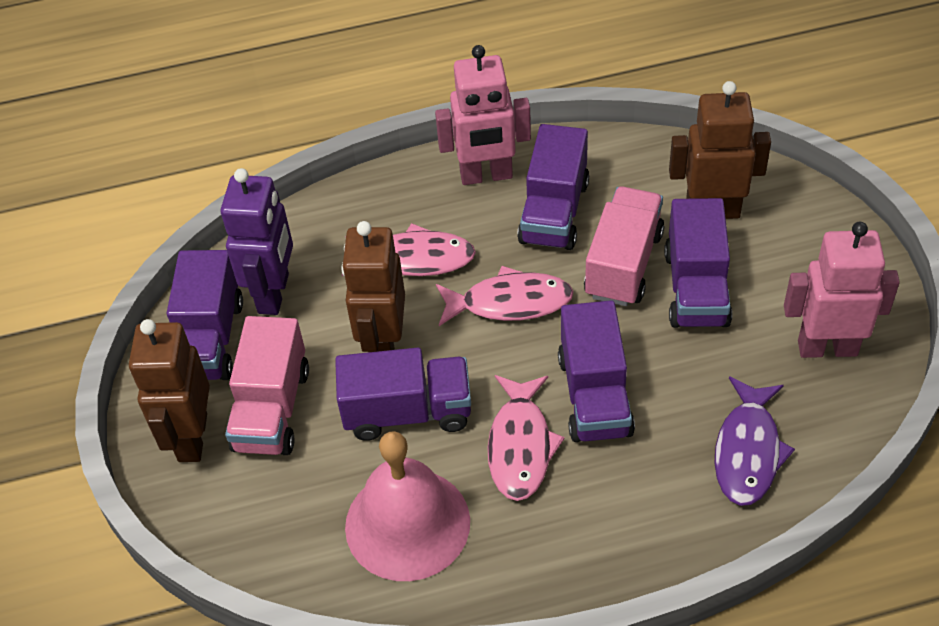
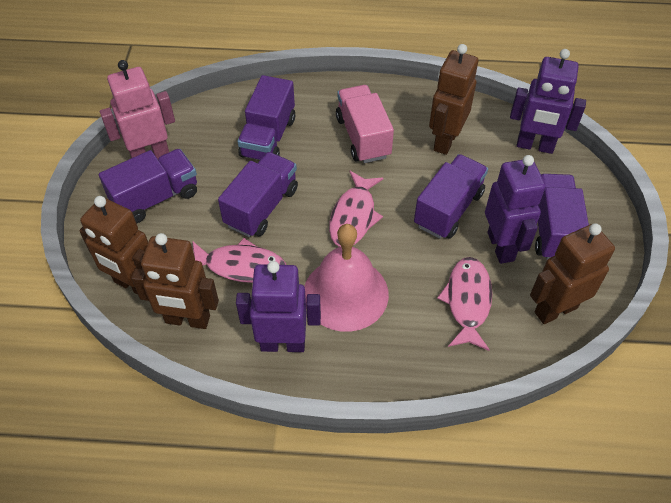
brown robot: 3 -> 4
pink robot: 2 -> 1
pink truck: 2 -> 1
purple fish: 1 -> 0
purple robot: 1 -> 3

